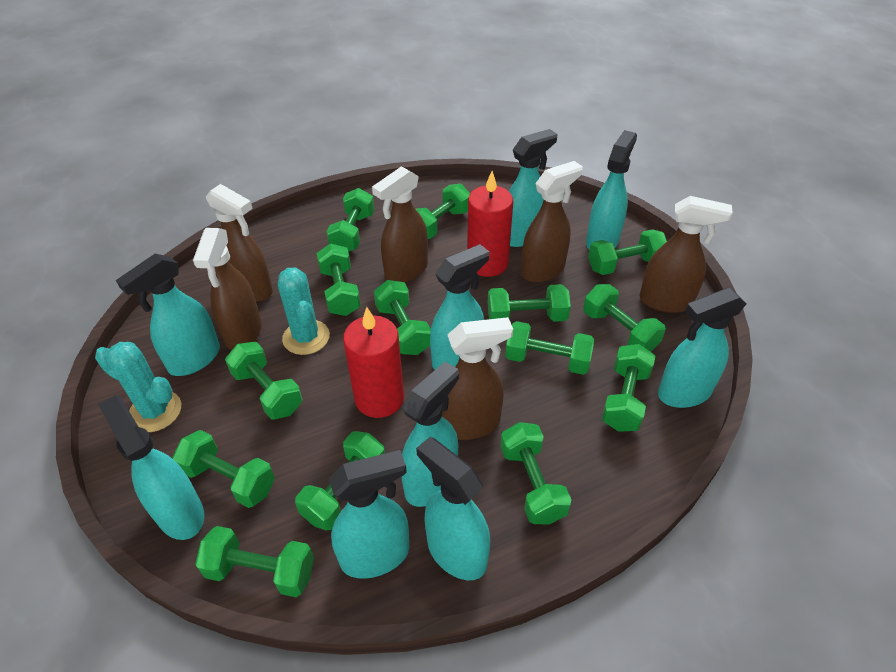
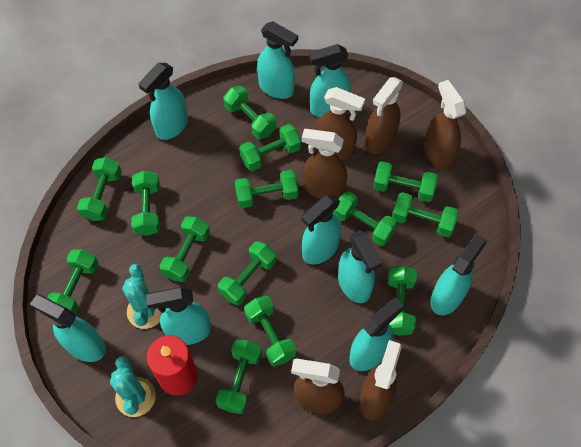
red candle: 2 -> 1

